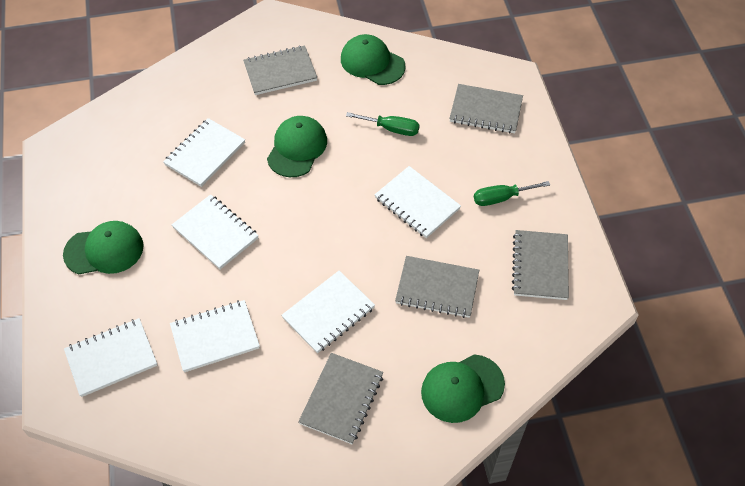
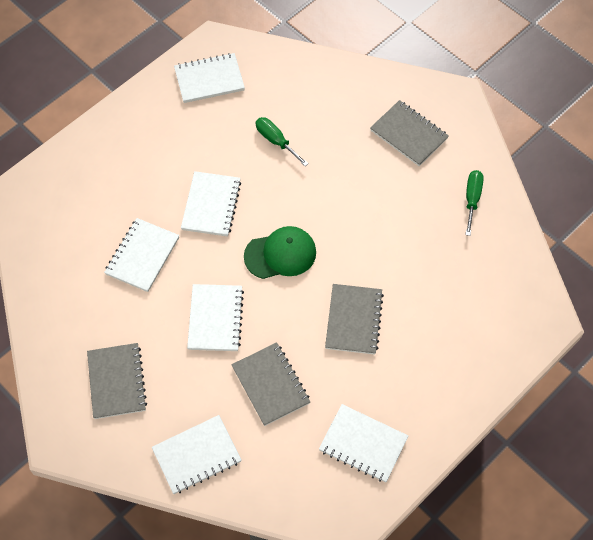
green cap: 4 -> 1
grey notebook: 5 -> 4

